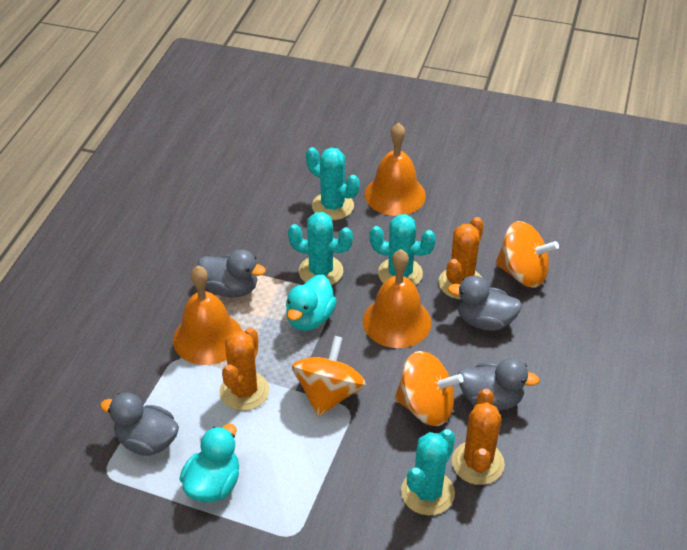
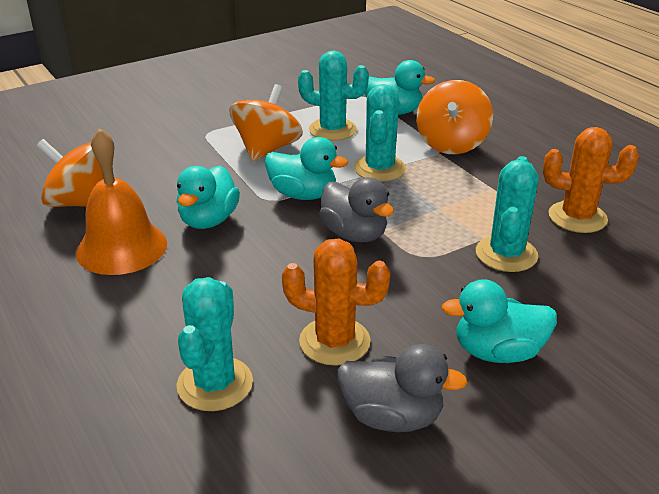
grey duck: 4 -> 2
orange bell: 3 -> 1
orange cactus: 3 -> 2
turquoise duck: 2 -> 4

